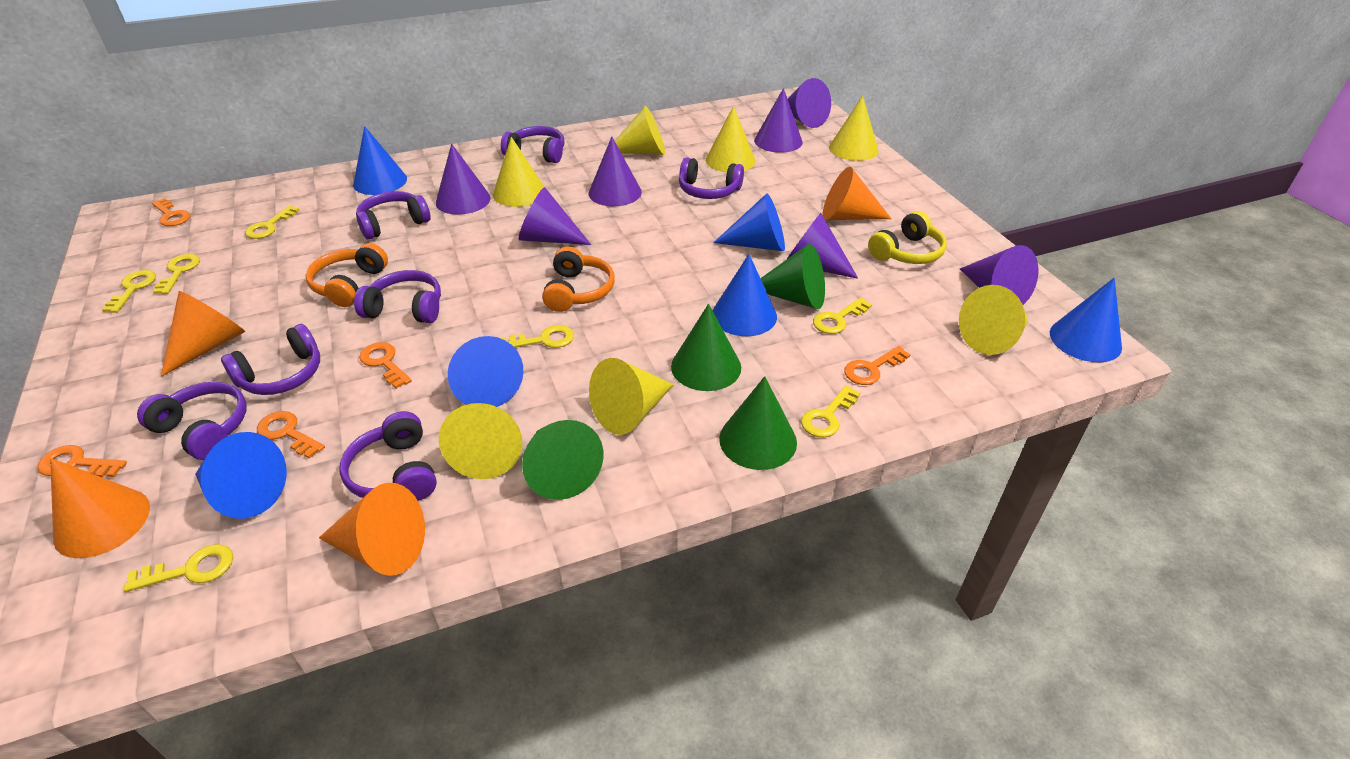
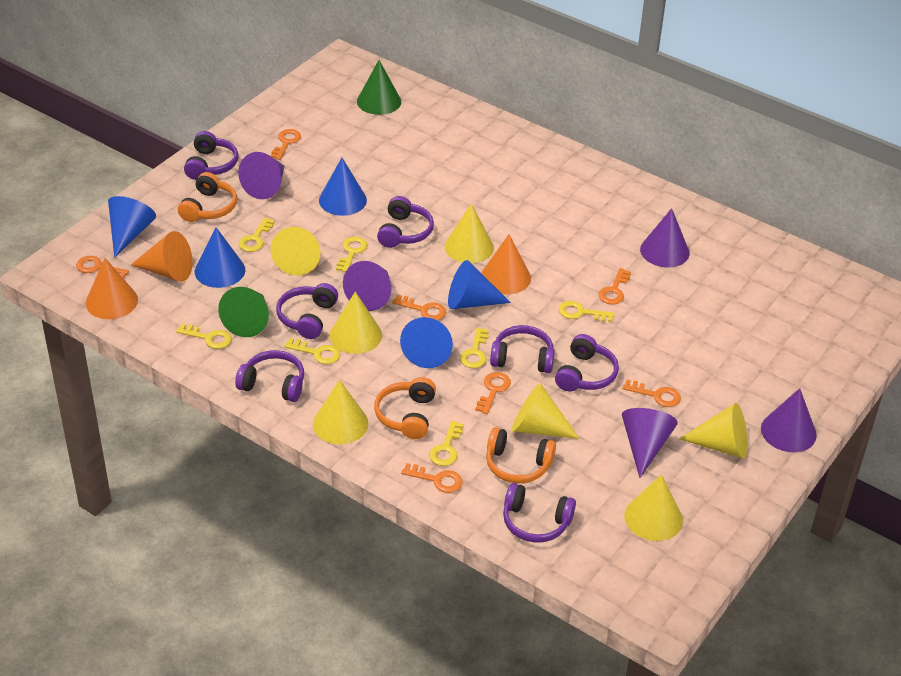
blue cone: 6 -> 5
green cone: 4 -> 2
orange cone: 4 -> 3
orange headphones: 2 -> 3
orange key: 5 -> 7
purple cone: 7 -> 5
yellow headphones: 1 -> 0

